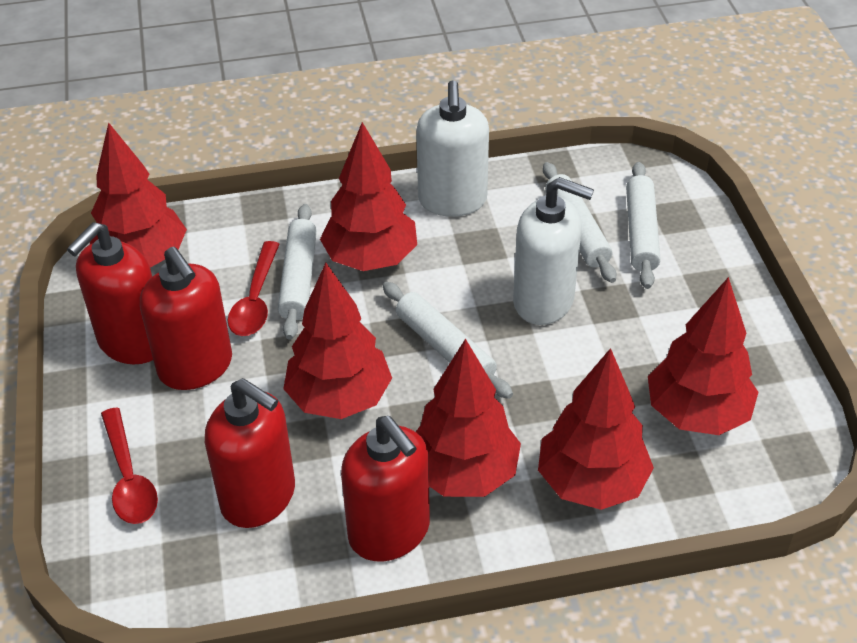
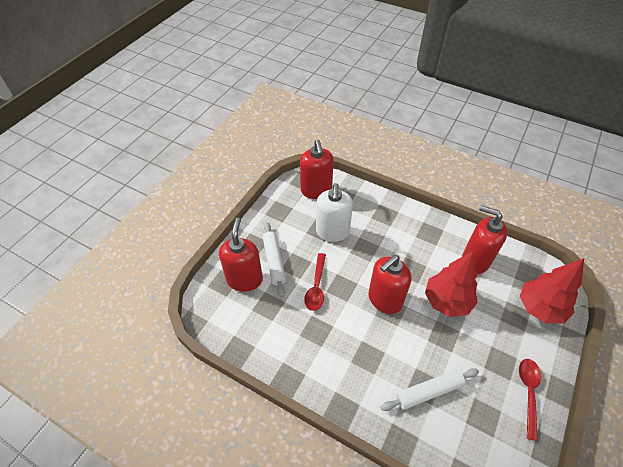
red tree: 6 -> 2
white rolling pin: 4 -> 2
white soap dispenser: 2 -> 1

